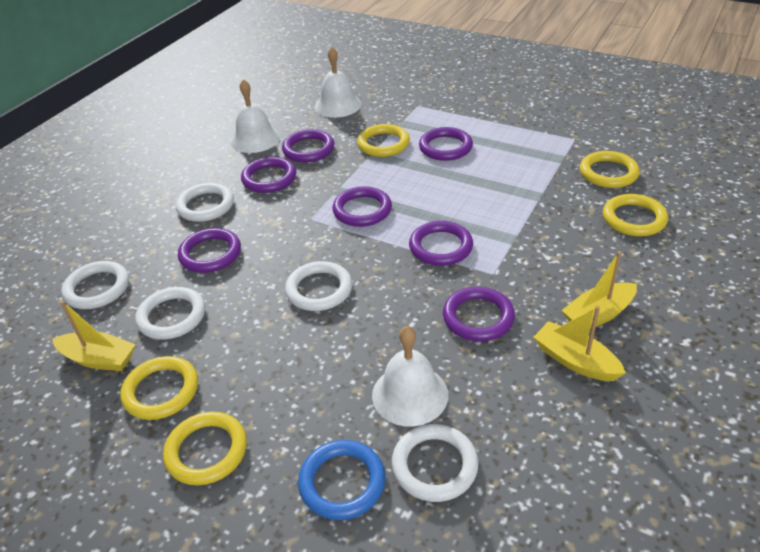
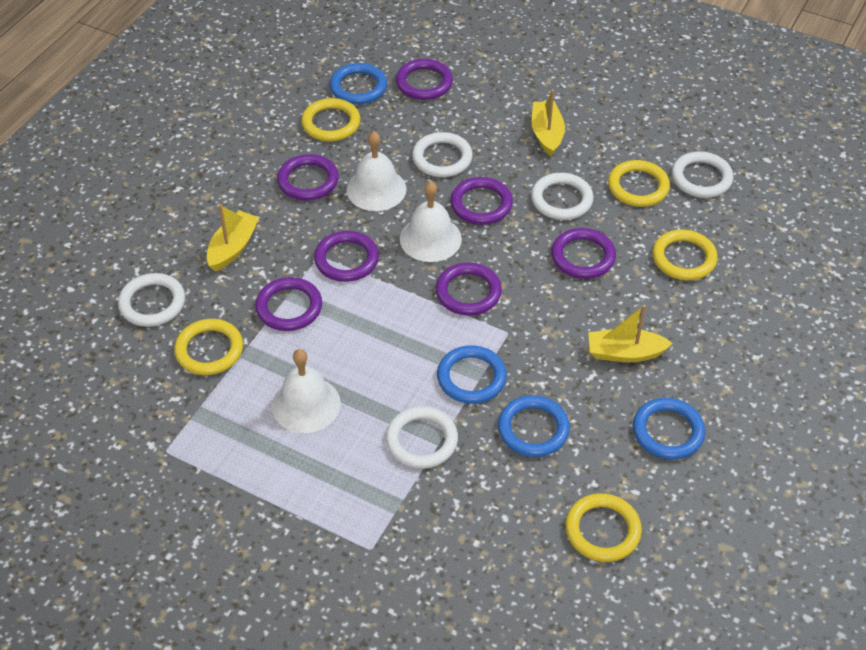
blue ring: 1 -> 4

